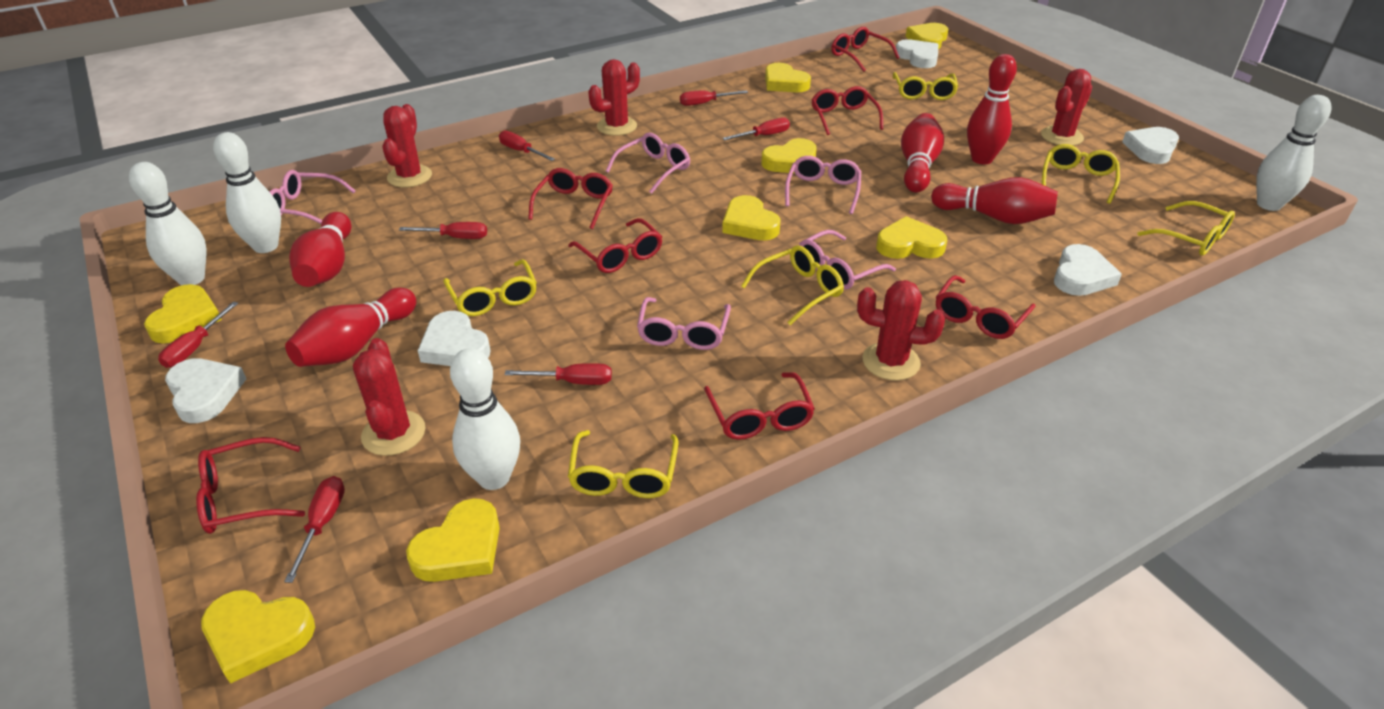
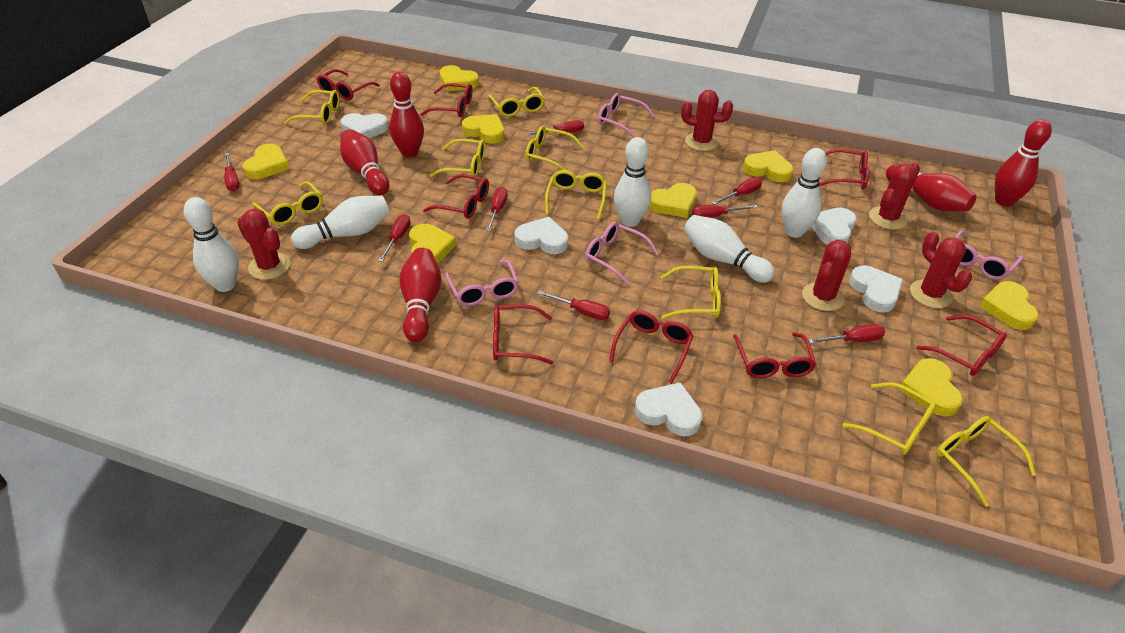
pink glasses: 5 -> 4
red glasses: 7 -> 8
red screwdriver: 7 -> 8
white bowling pin: 4 -> 5
yellow glasses: 6 -> 9

